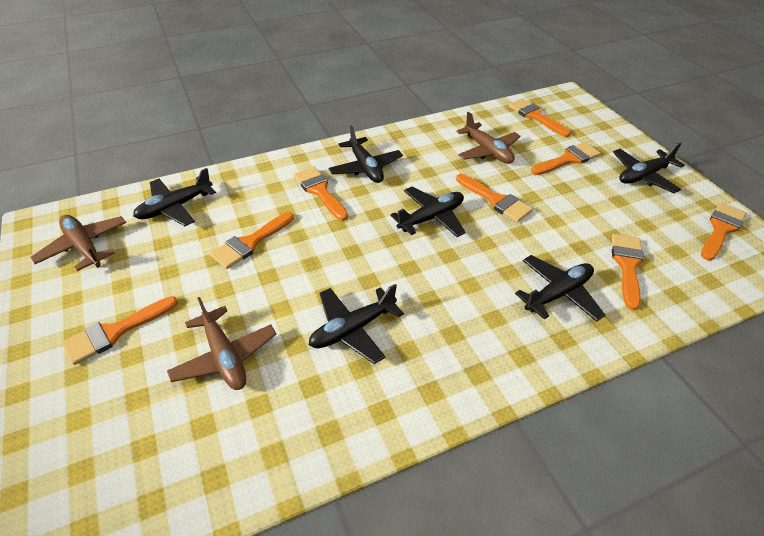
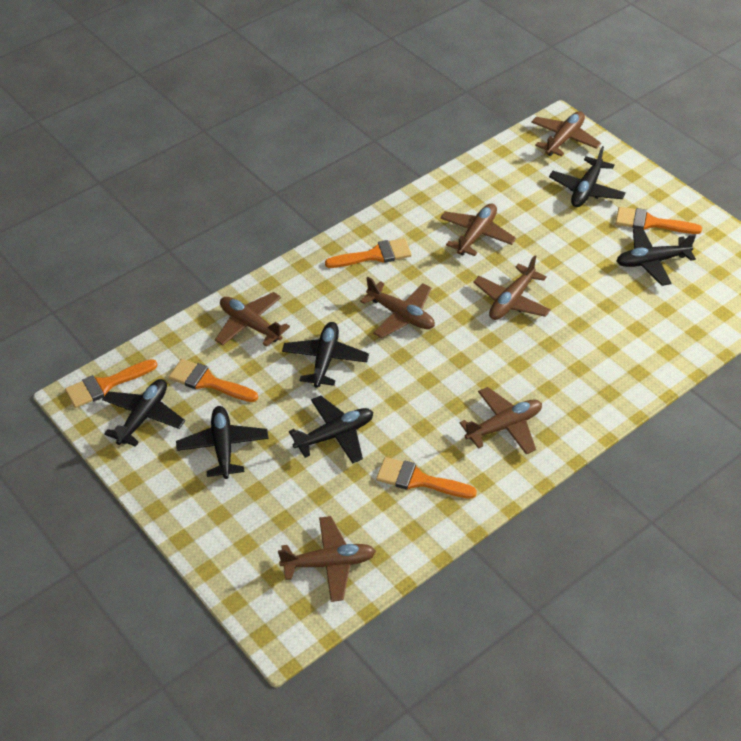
brown plane: 3 -> 7
orange brush: 8 -> 5

